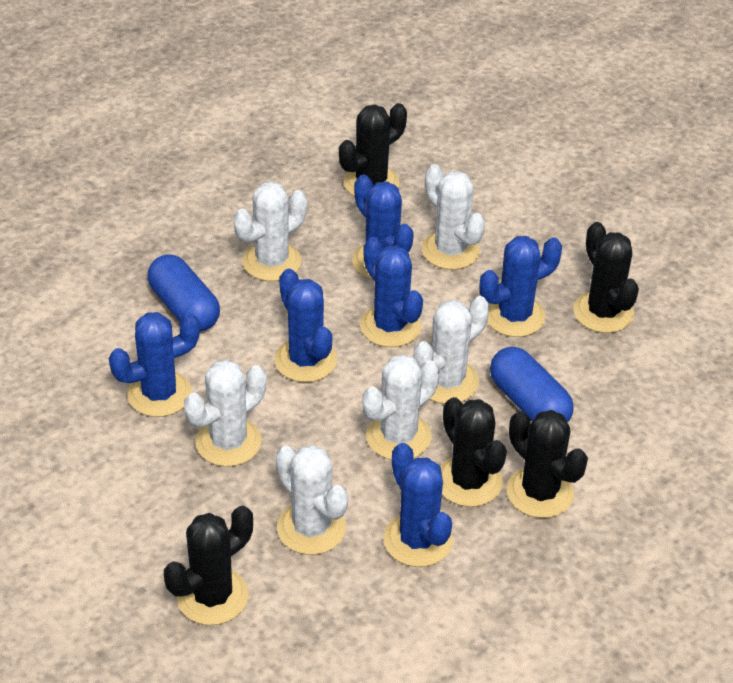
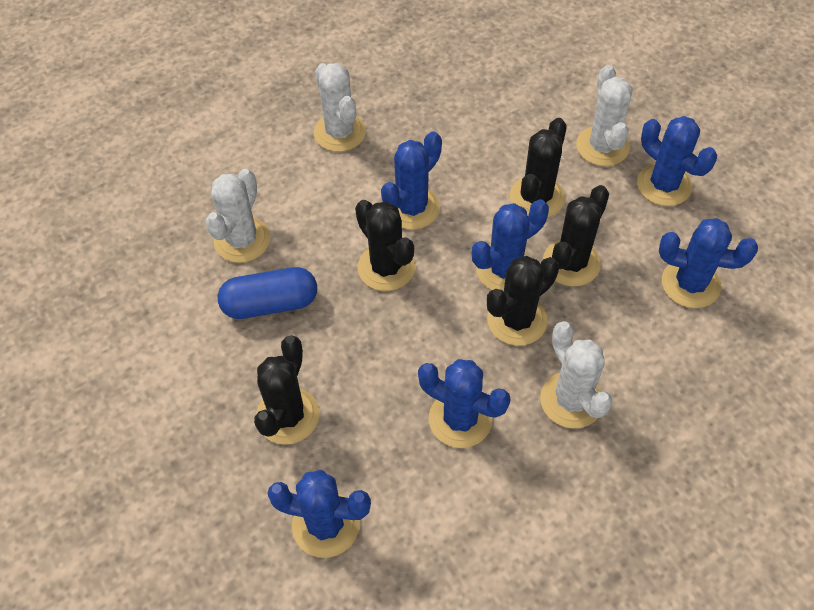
blue capsule: 2 -> 1
white cactus: 6 -> 4

